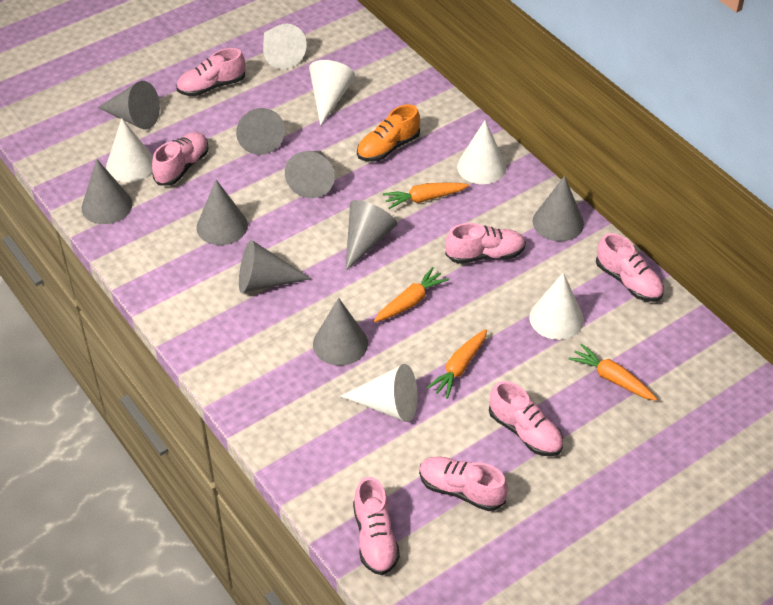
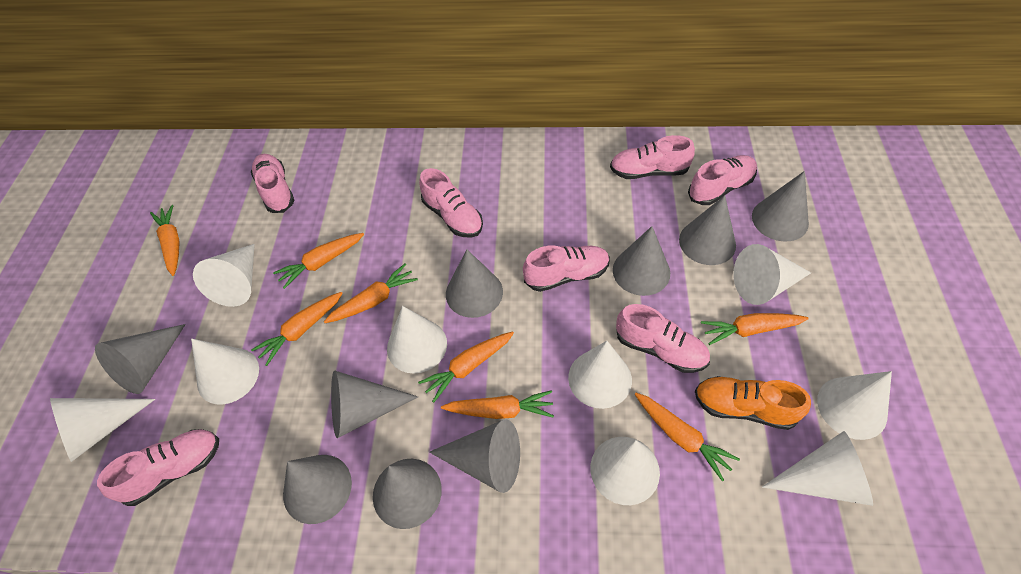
orange carrot: 4 -> 8
white cone: 6 -> 9

